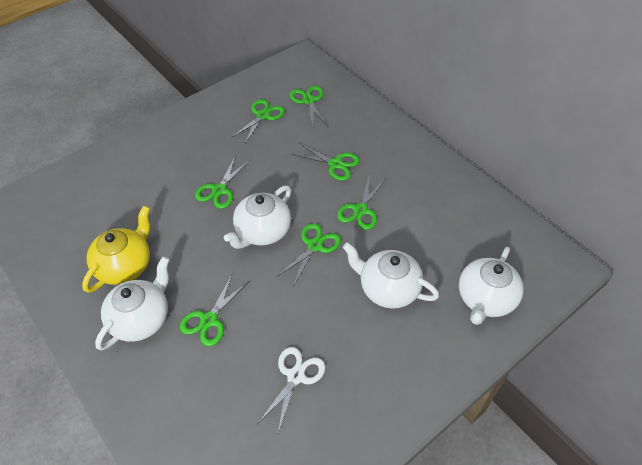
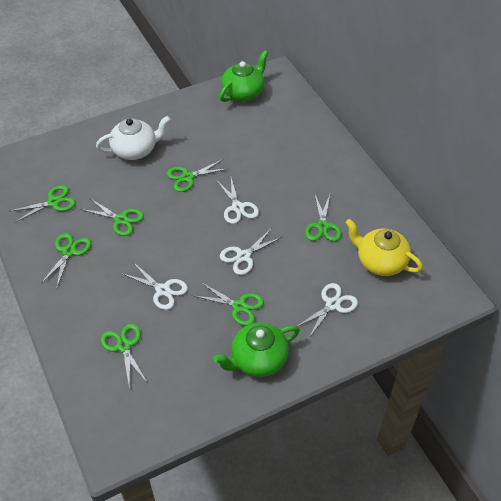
green teapot: 0 -> 2
white scissors: 1 -> 4
white teapot: 4 -> 1

